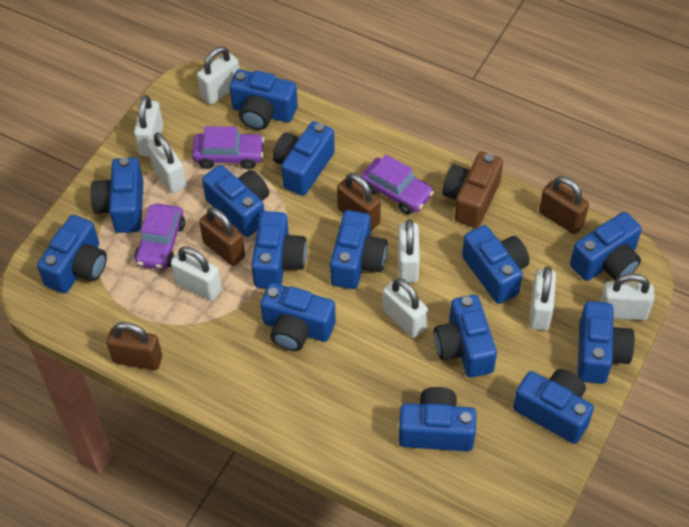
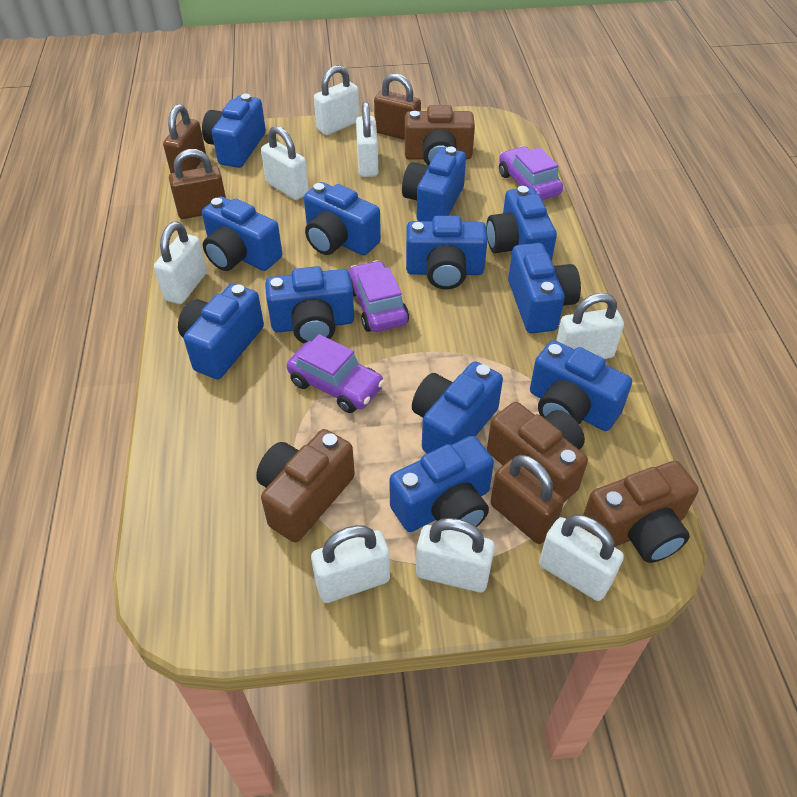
blue camera: 14 -> 12
brown camera: 1 -> 4

